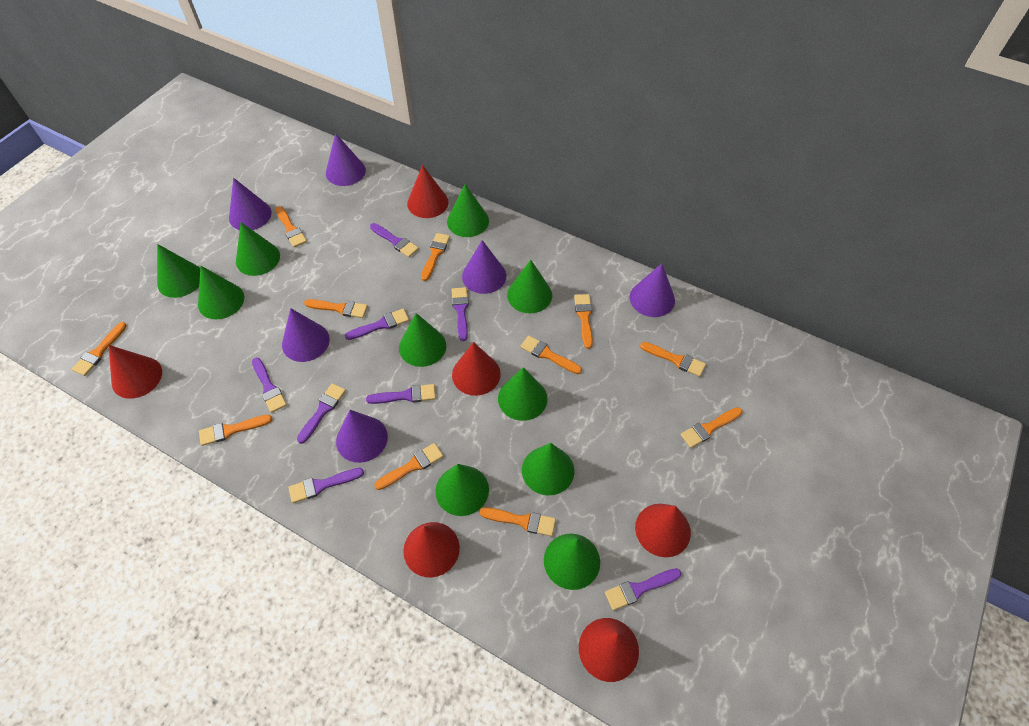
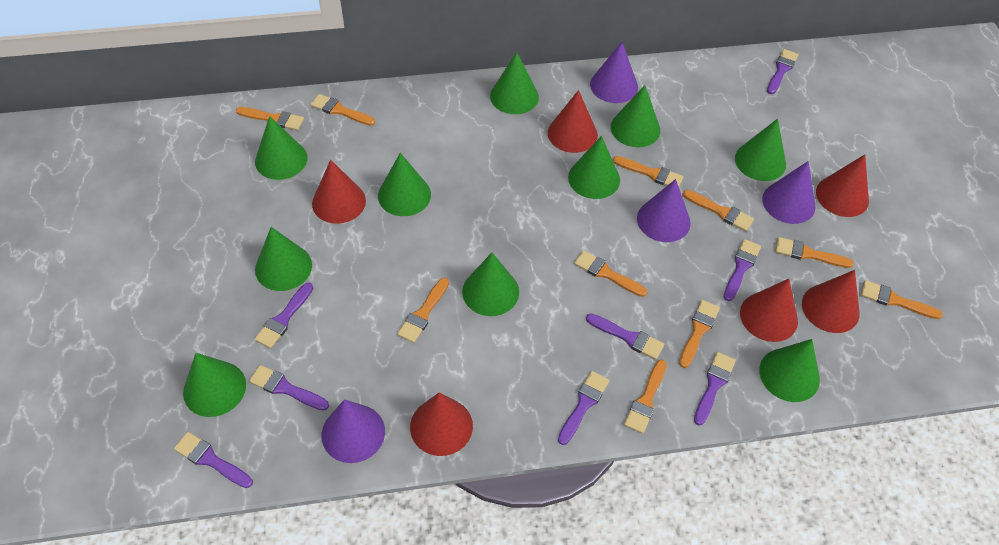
orange brush: 11 -> 10
purple cone: 6 -> 4

